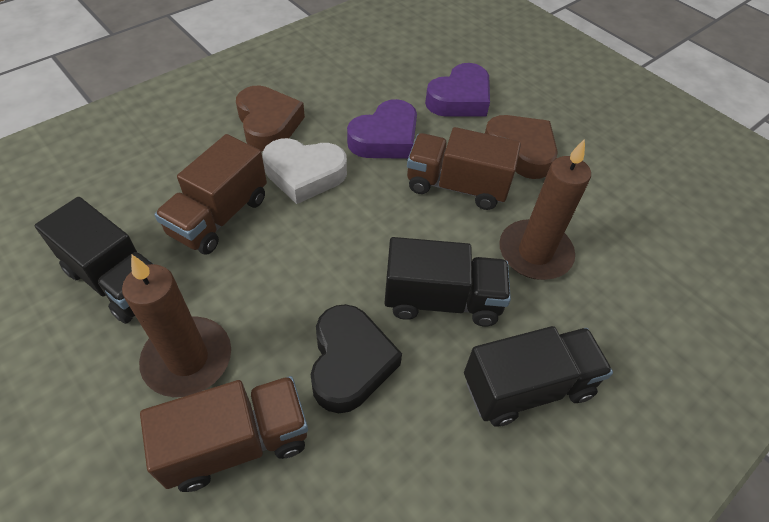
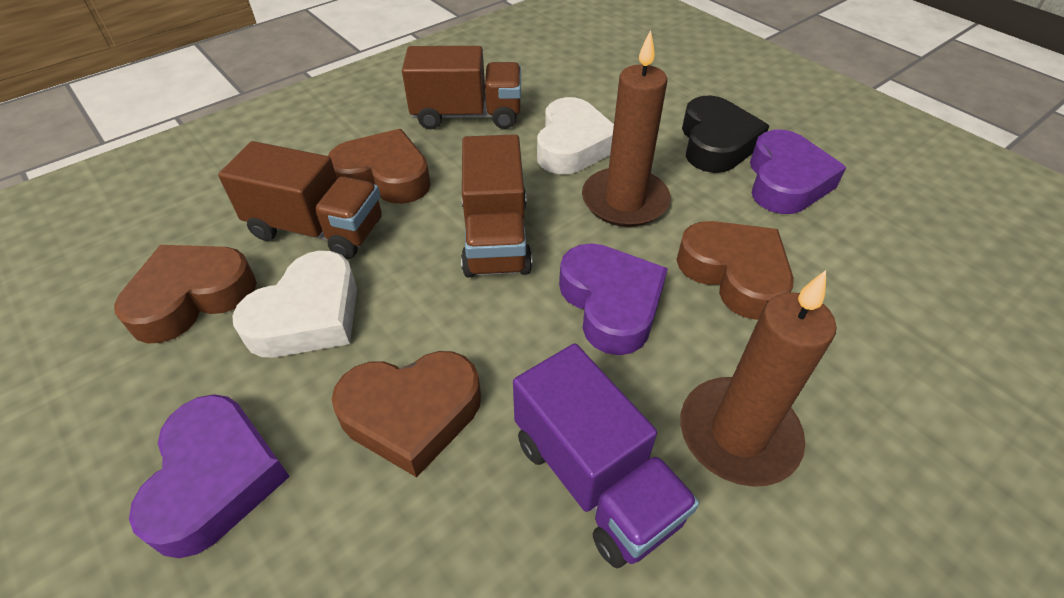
black truck: 3 -> 0
brown heart: 2 -> 4
purple heart: 2 -> 3
purple truck: 0 -> 1
white heart: 1 -> 2

